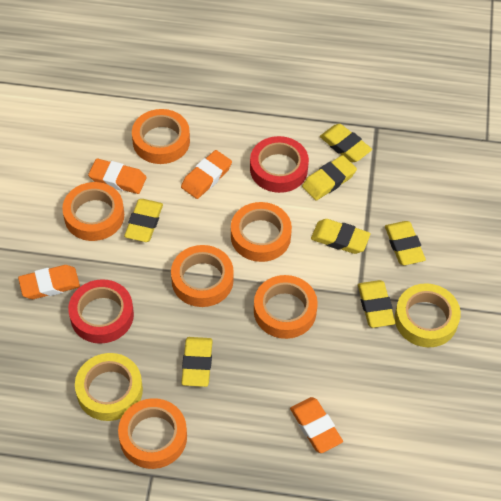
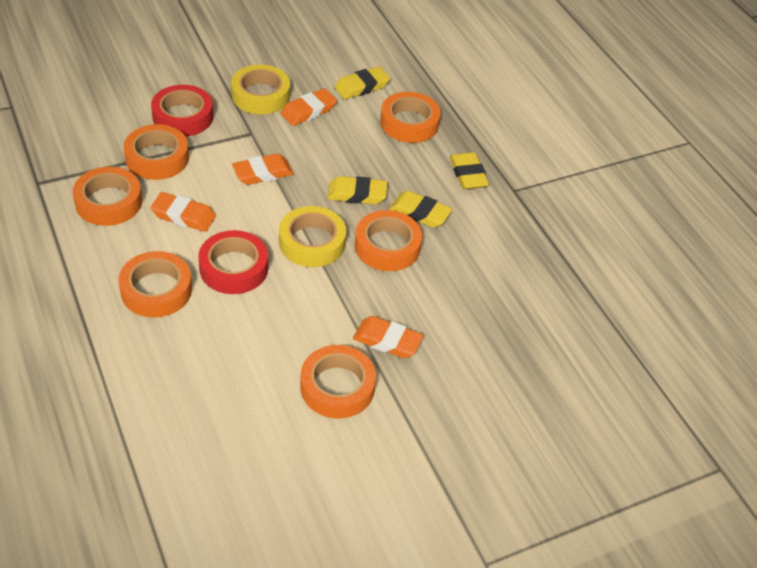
yellow eraser: 7 -> 4

